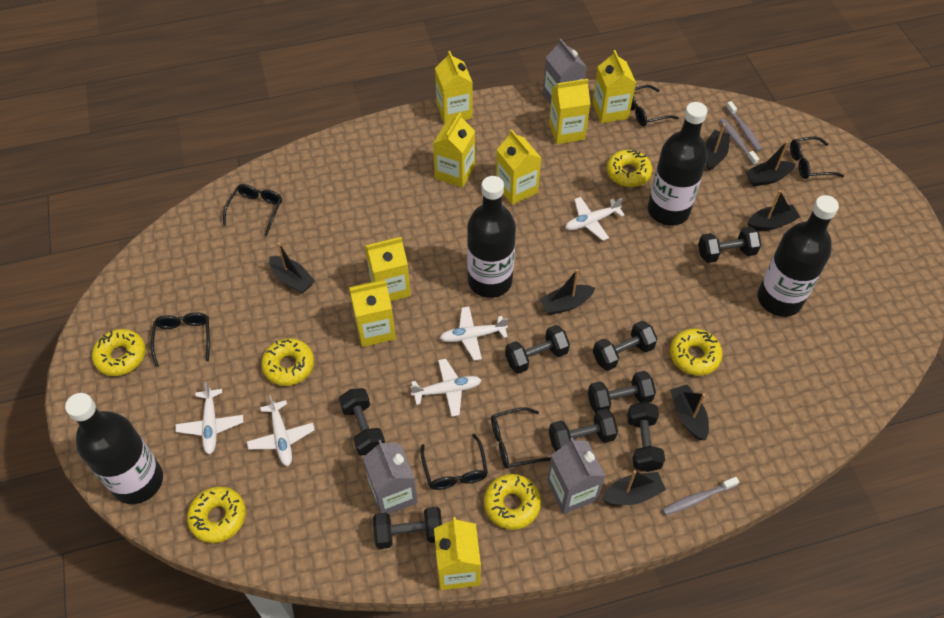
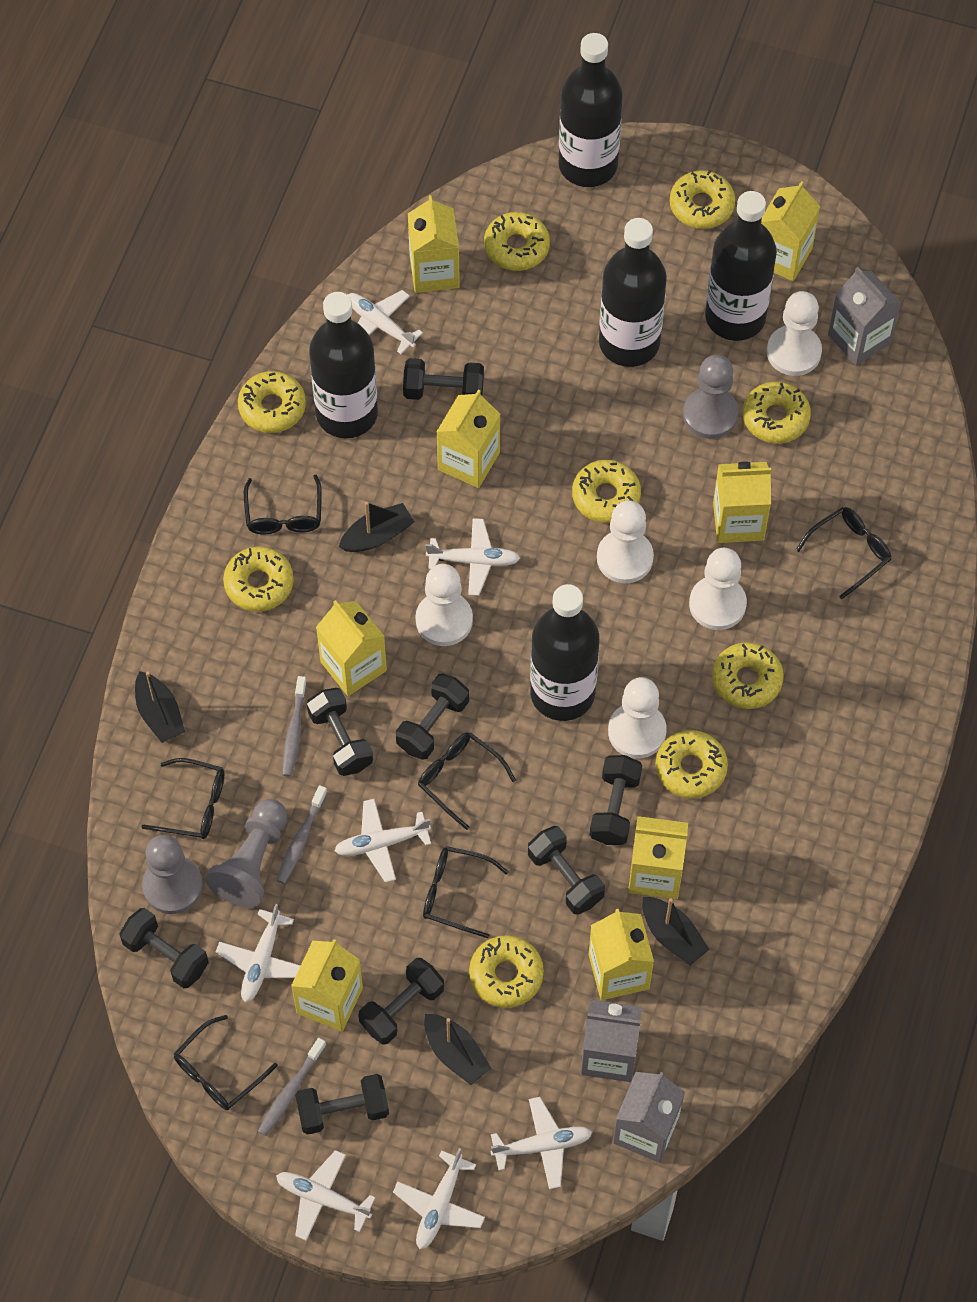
black boat: 7 -> 4
black bottle: 4 -> 5
grey pawn: 0 -> 3
white pawn: 0 -> 5
white plane: 5 -> 7
yellow donut: 6 -> 9

